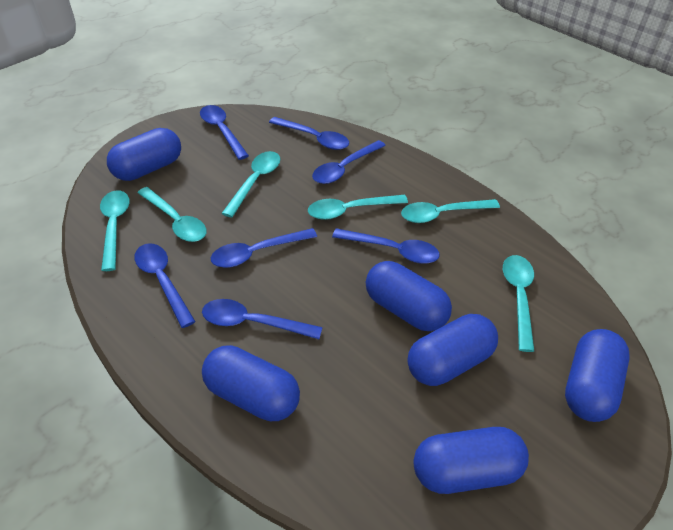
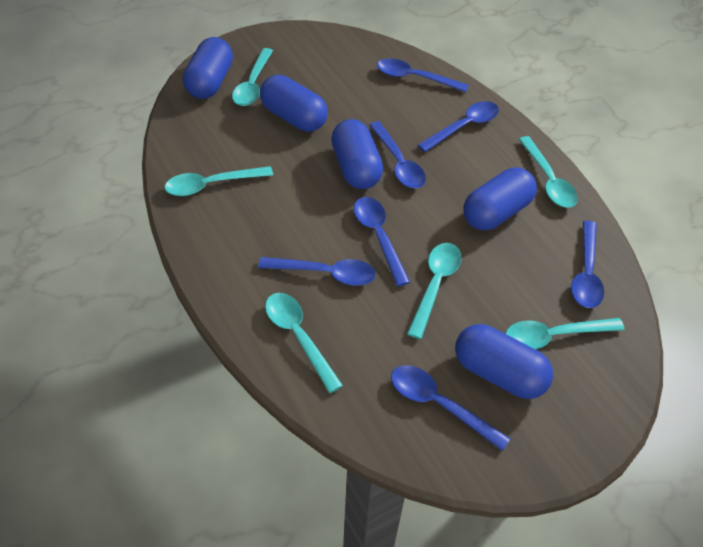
blue capsule: 6 -> 5

